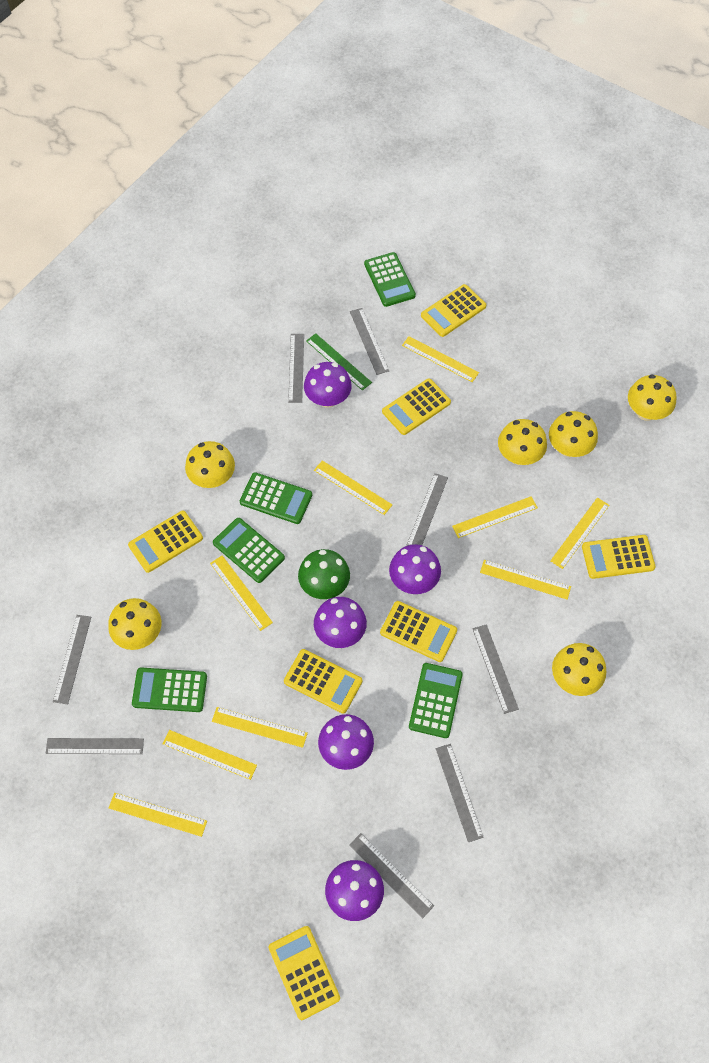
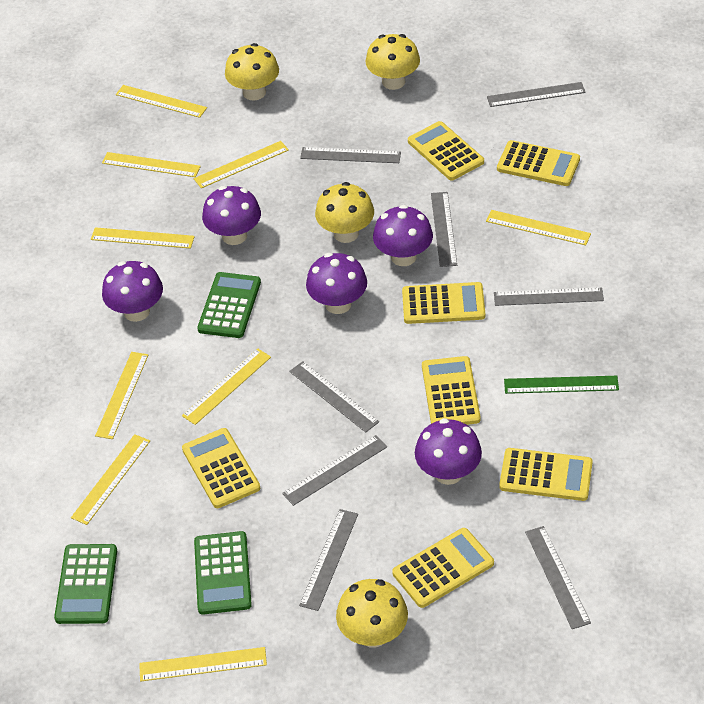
green calculator: 5 -> 3
green mushroom: 1 -> 0
yellow mushroom: 6 -> 4

